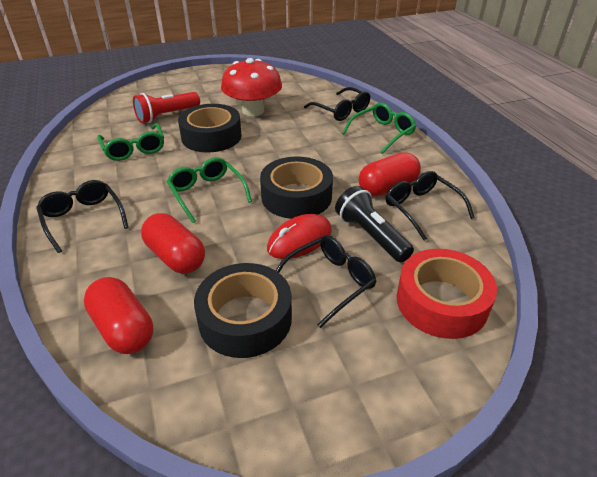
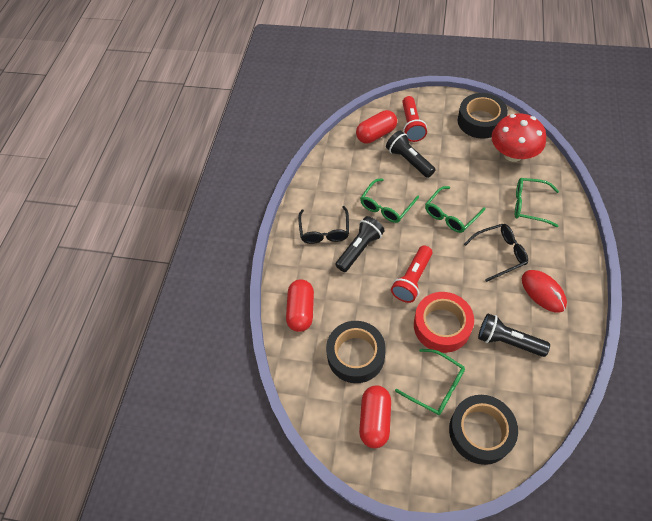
black flashlight: 1 -> 3
black glasses: 4 -> 2
green glasses: 3 -> 4
red flashlight: 1 -> 2

